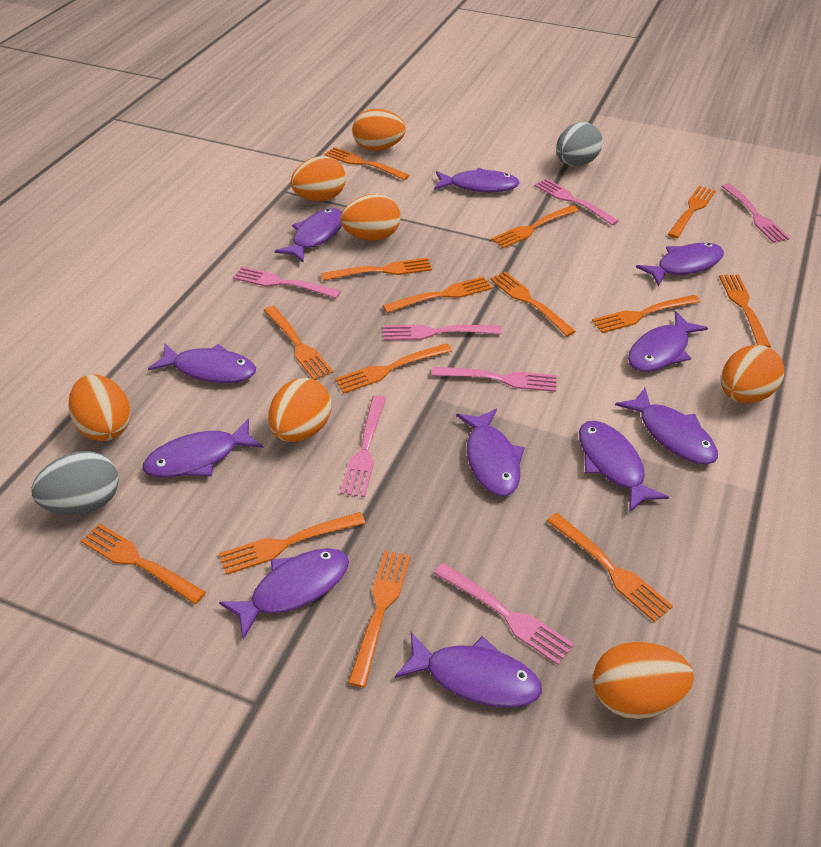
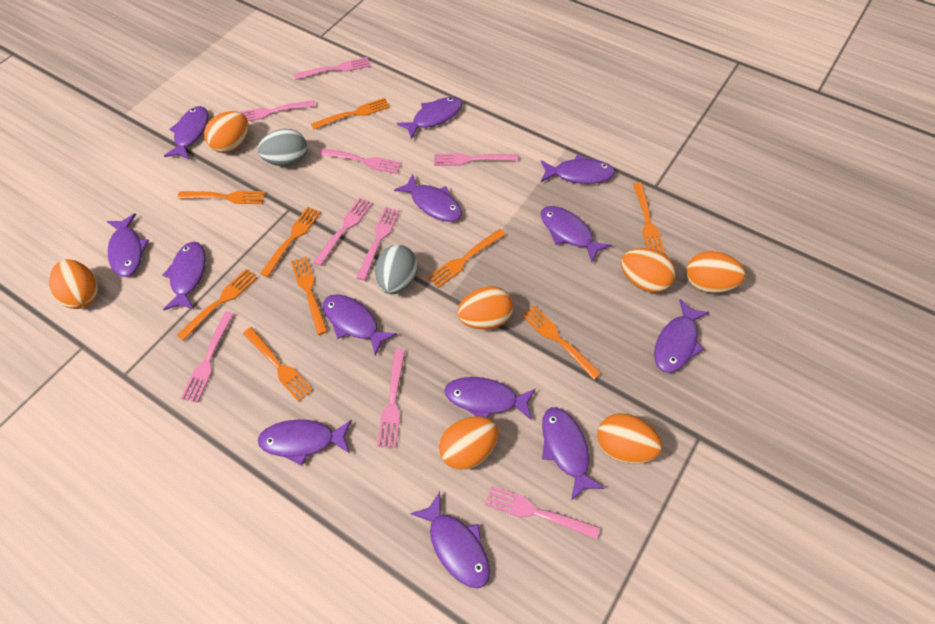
orange fork: 14 -> 9
pink fork: 7 -> 9
purple fish: 11 -> 13

